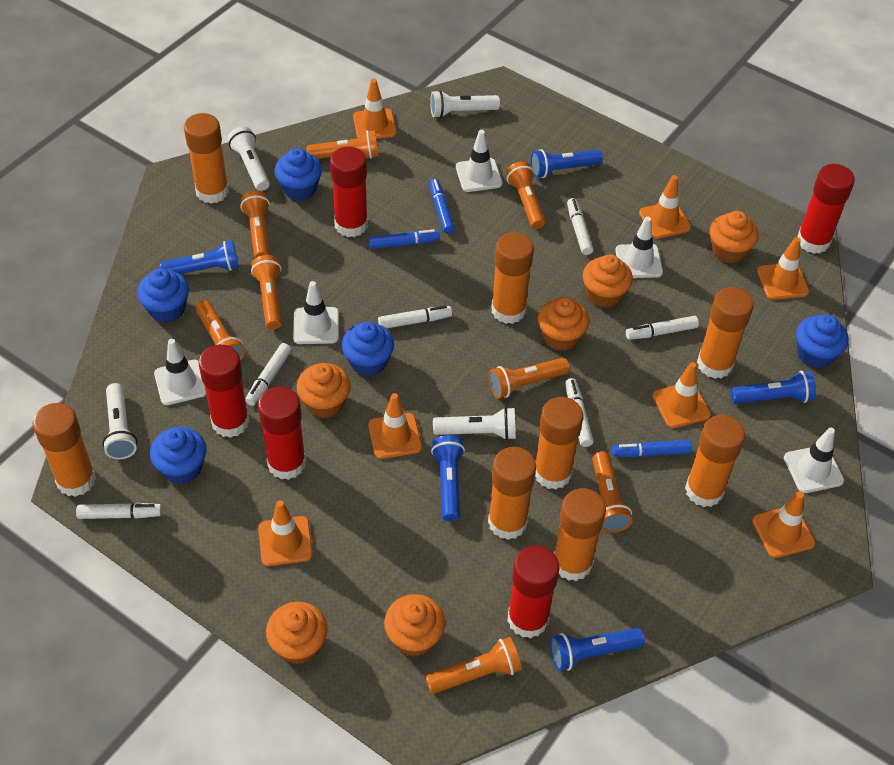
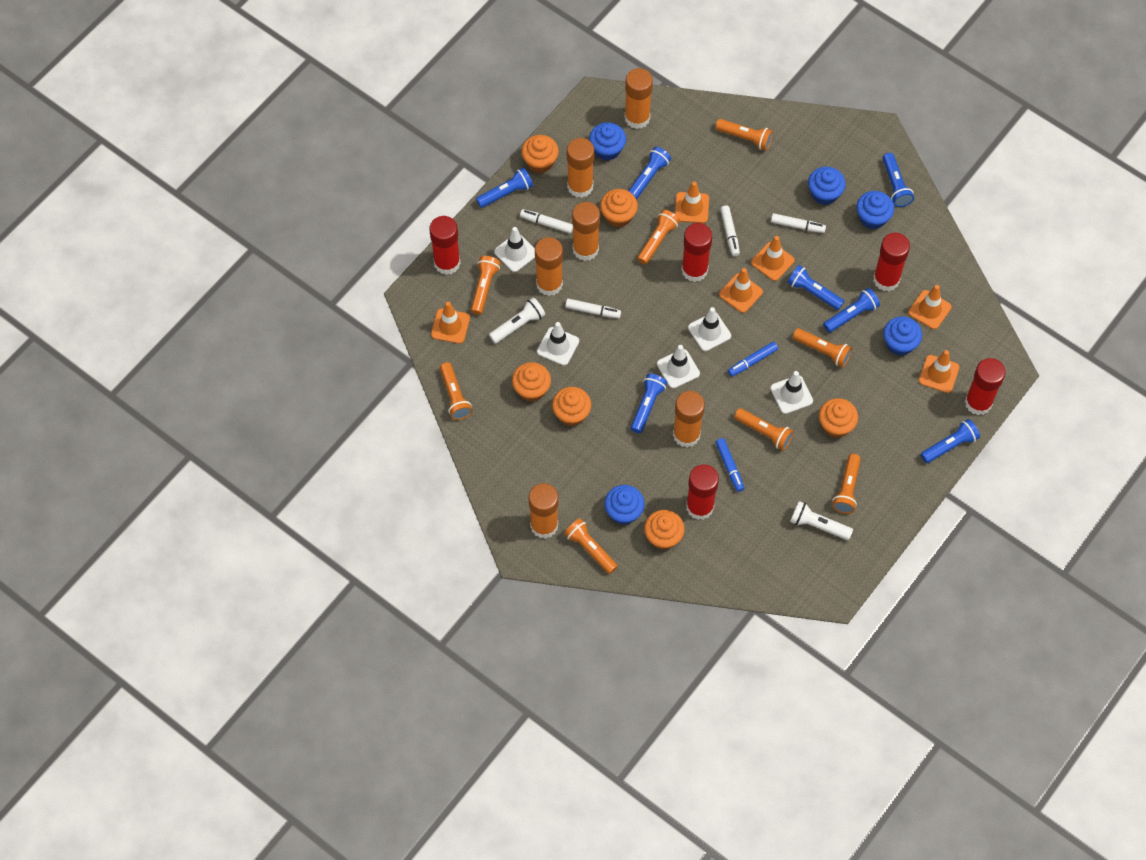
blue flashlight: 5 -> 7
blue marker: 3 -> 2
orange glue stick: 8 -> 6
orange traffic cone: 7 -> 6
white flashlight: 4 -> 2
white marker: 6 -> 4

